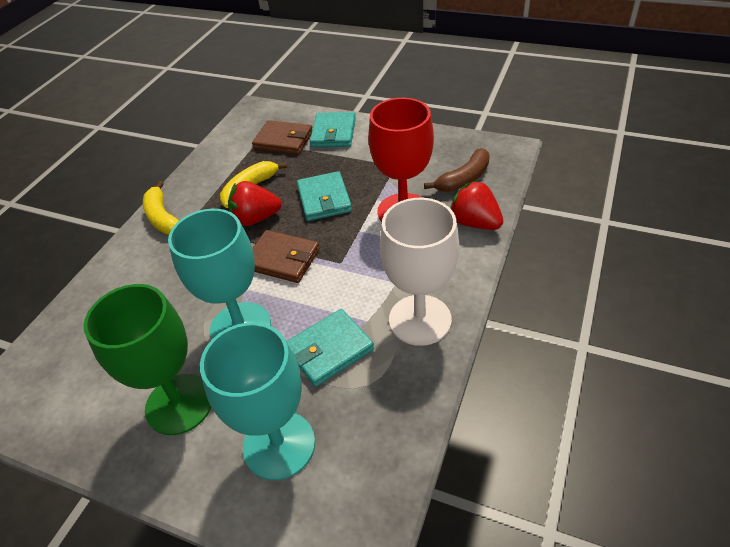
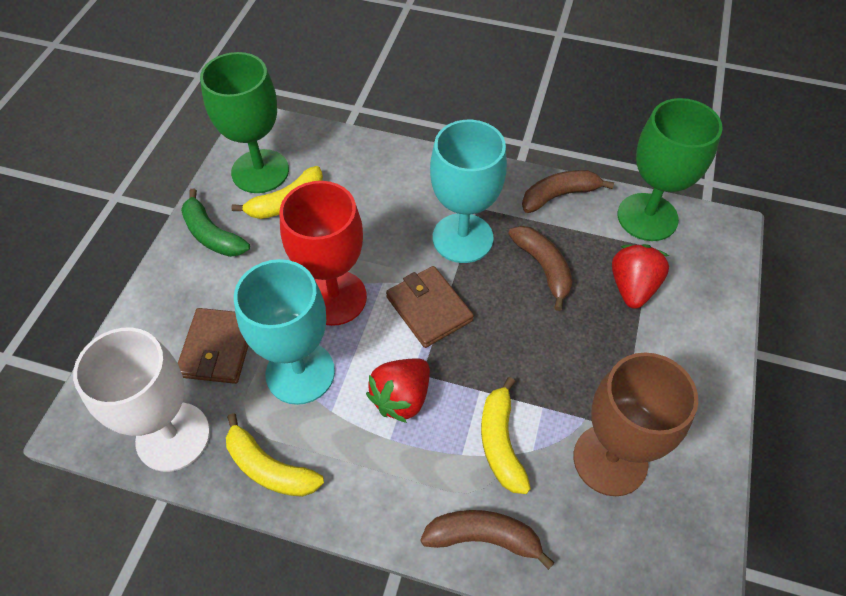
brown banana: 1 -> 3
brown goblet: 0 -> 1
green banana: 0 -> 1
green goblet: 1 -> 2
turquoise wallet: 3 -> 0
yellow banana: 2 -> 3

